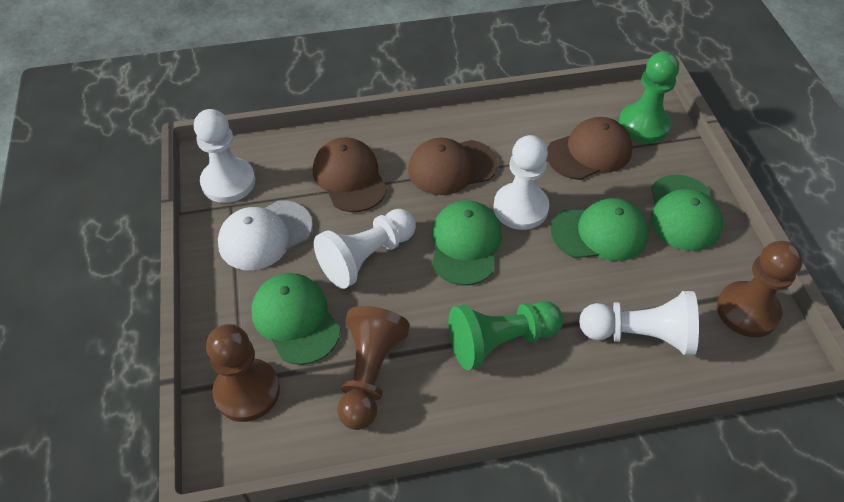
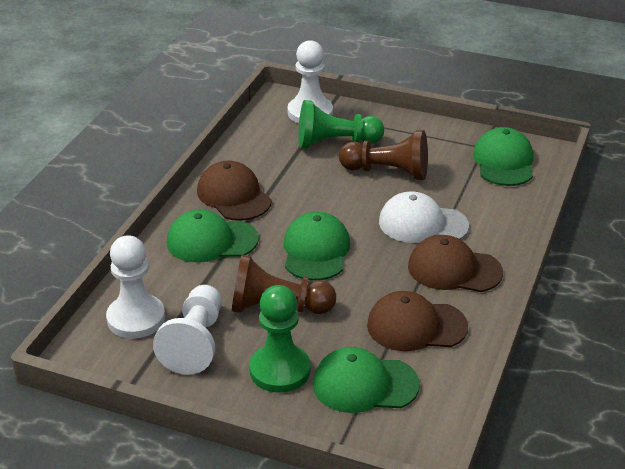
brown pawn: 3 -> 2
white pawn: 4 -> 3

